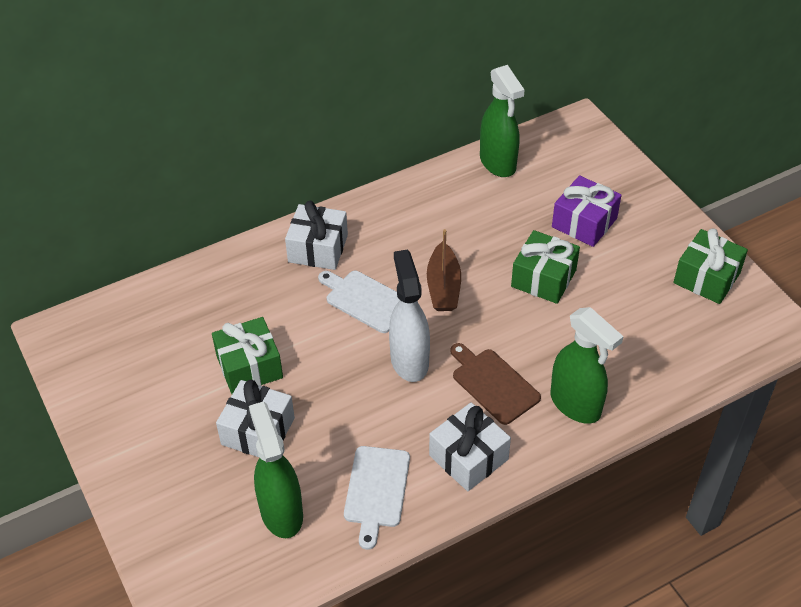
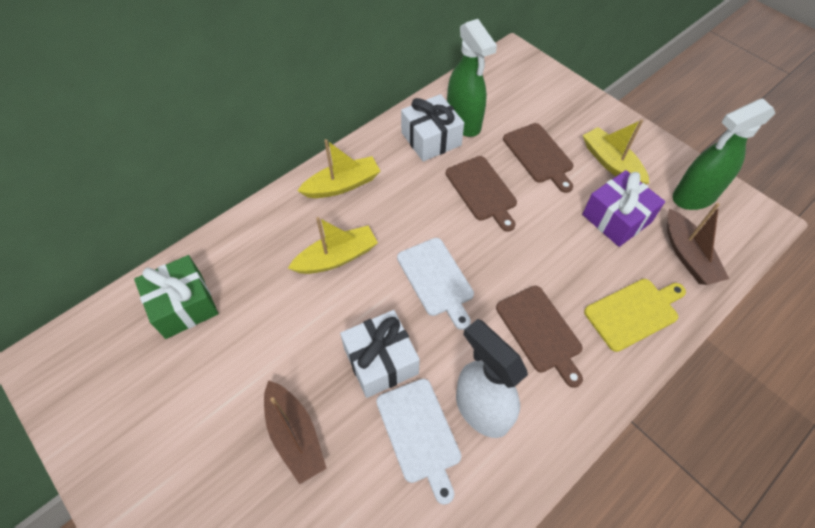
brown boat: 1 -> 2
brown cutting board: 1 -> 3
green gift: 3 -> 1
green spray bottle: 3 -> 2
white gift: 3 -> 2
yellow boat: 0 -> 3
yellow cutting board: 0 -> 1

